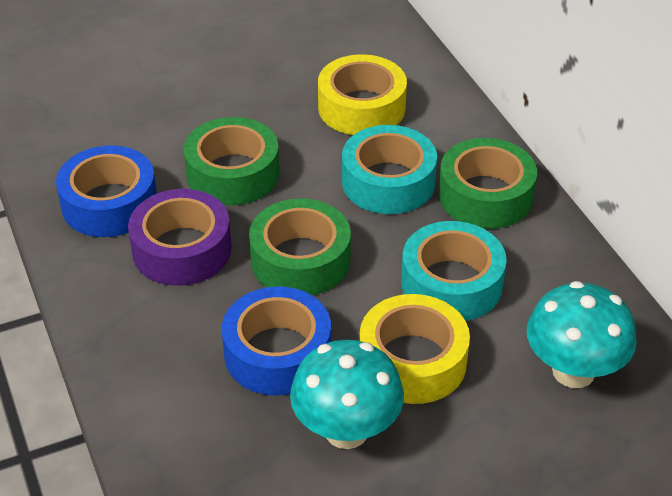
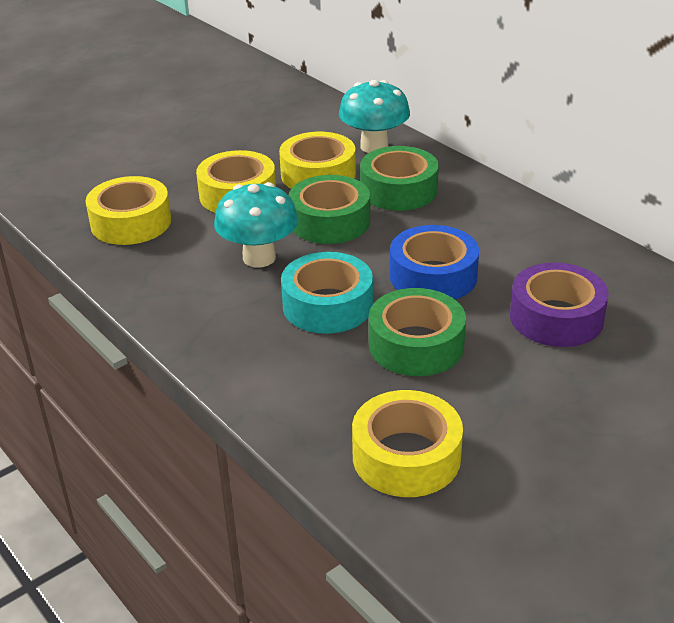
blue tape: 2 -> 1
turquoise tape: 2 -> 1
yellow tape: 2 -> 4

